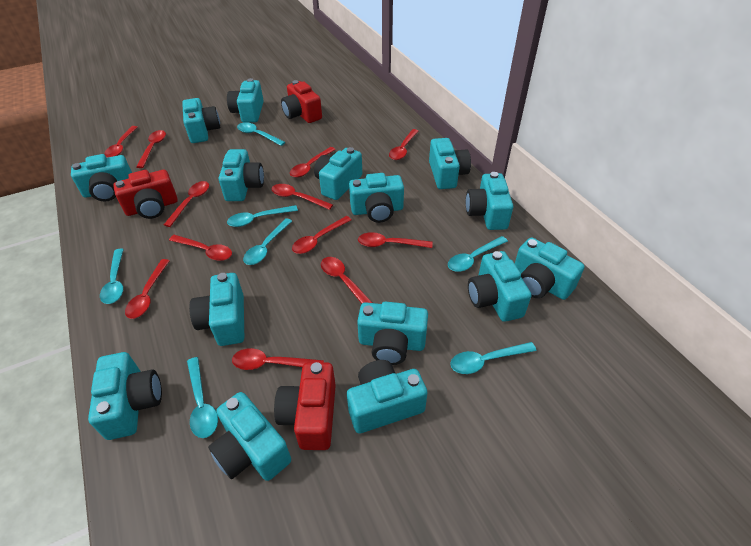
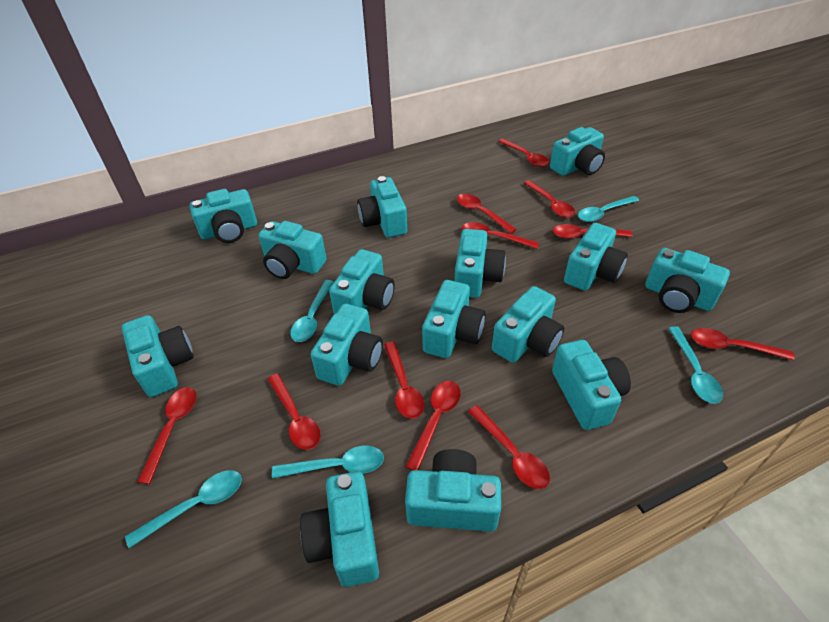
red camera: 3 -> 0
red spoon: 12 -> 11
turquoise spoon: 7 -> 5

